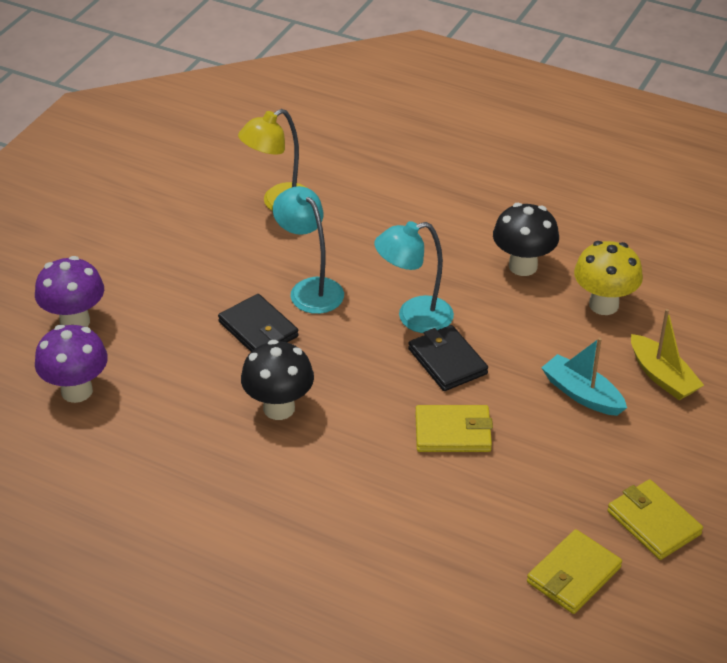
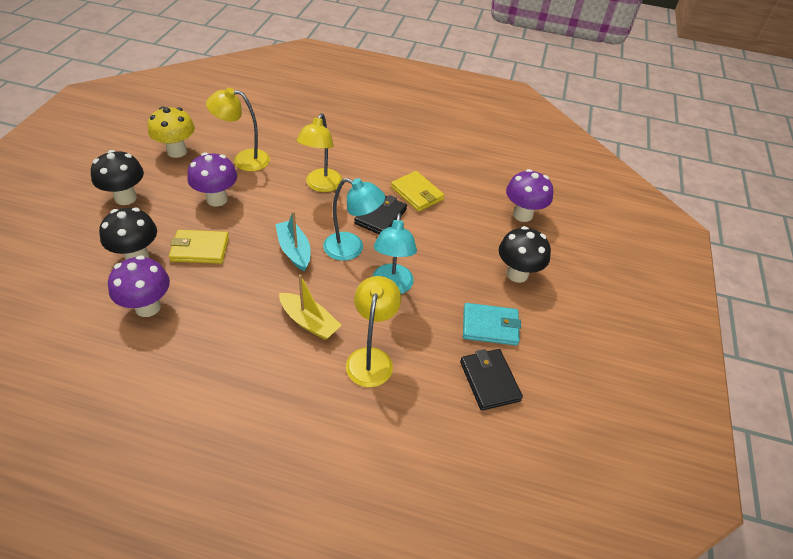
black mushroom: 2 -> 3
purple mushroom: 2 -> 3
turquoise wallet: 0 -> 1
yellow lamp: 1 -> 3
yellow wallet: 3 -> 2

